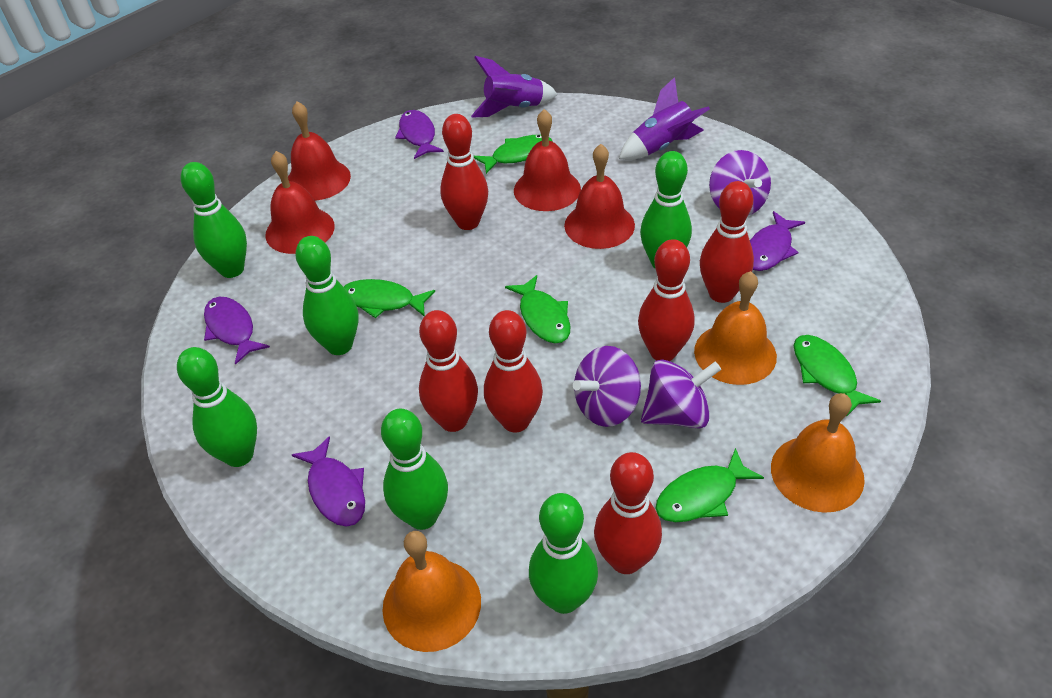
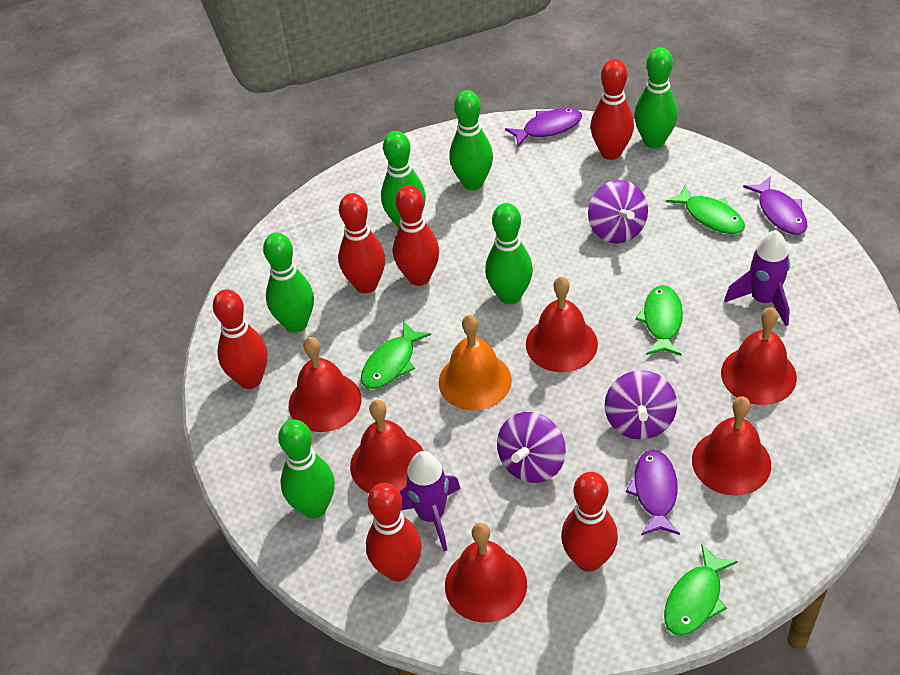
green fish: 5 -> 4
orange bell: 3 -> 1
purple fish: 4 -> 3
red bell: 4 -> 6

